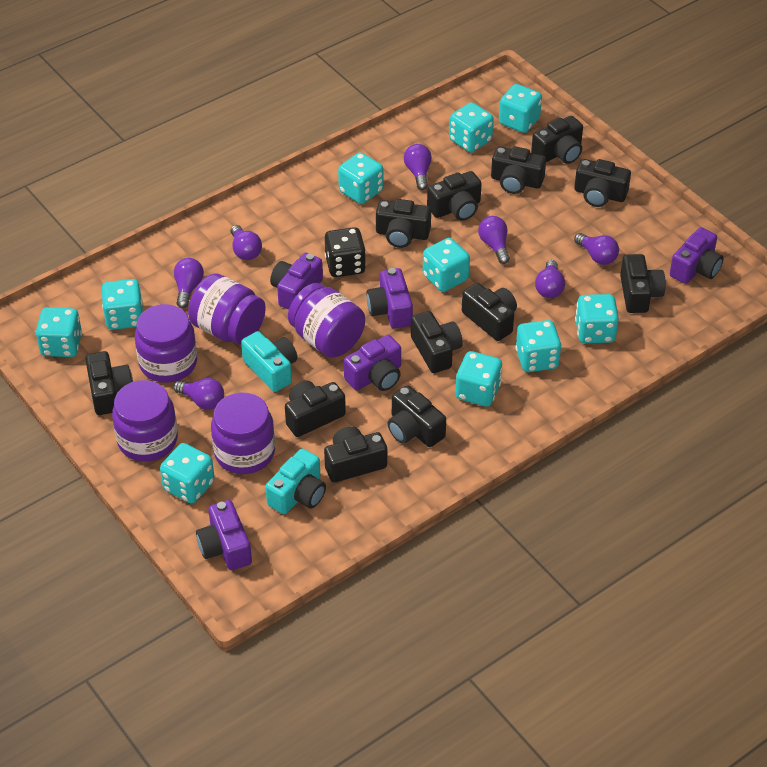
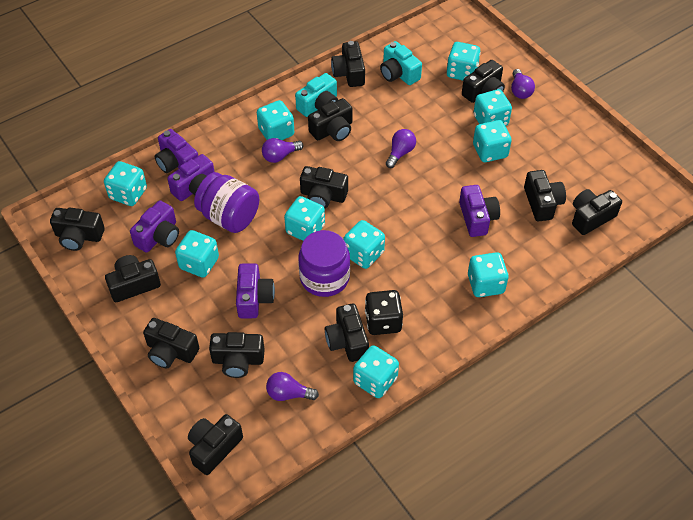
purple jar: 5 -> 2
purple light bulb: 7 -> 4

